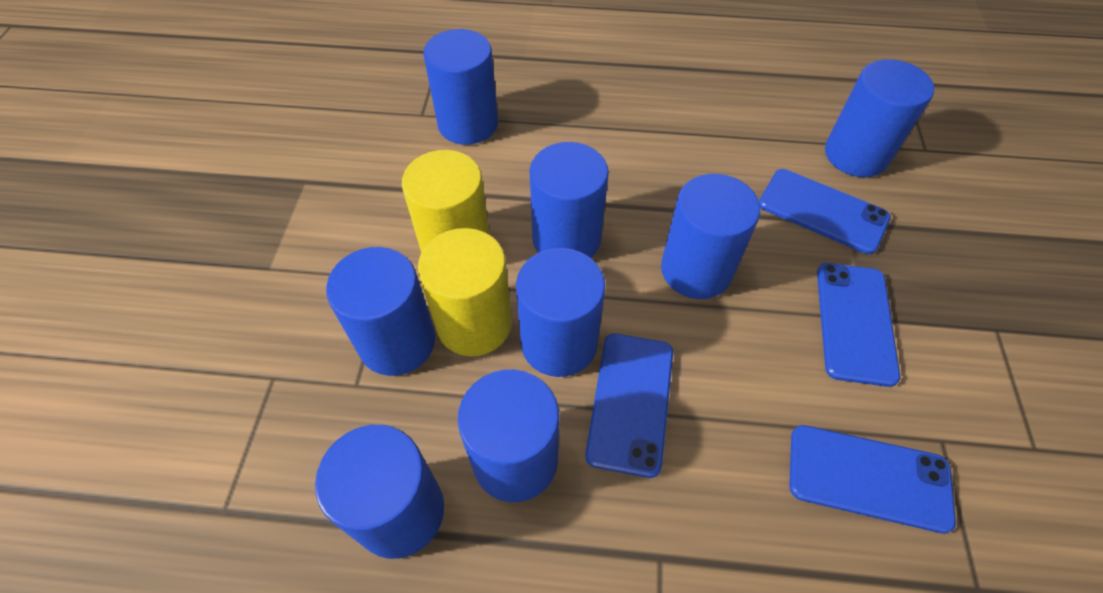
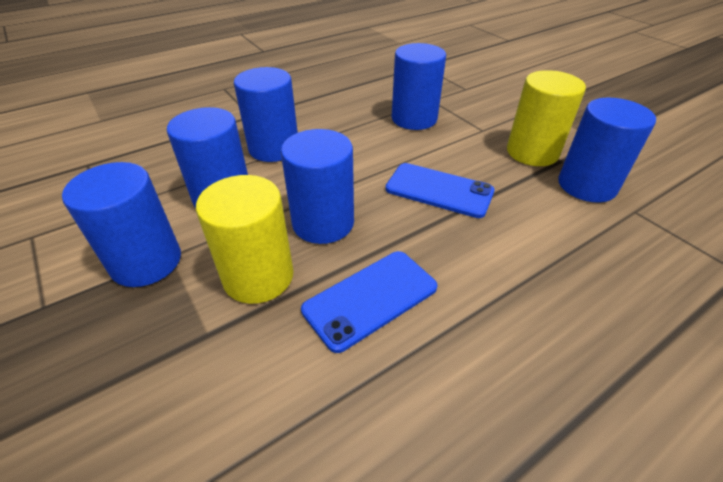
blue cylinder: 8 -> 6
blue phone: 4 -> 2

